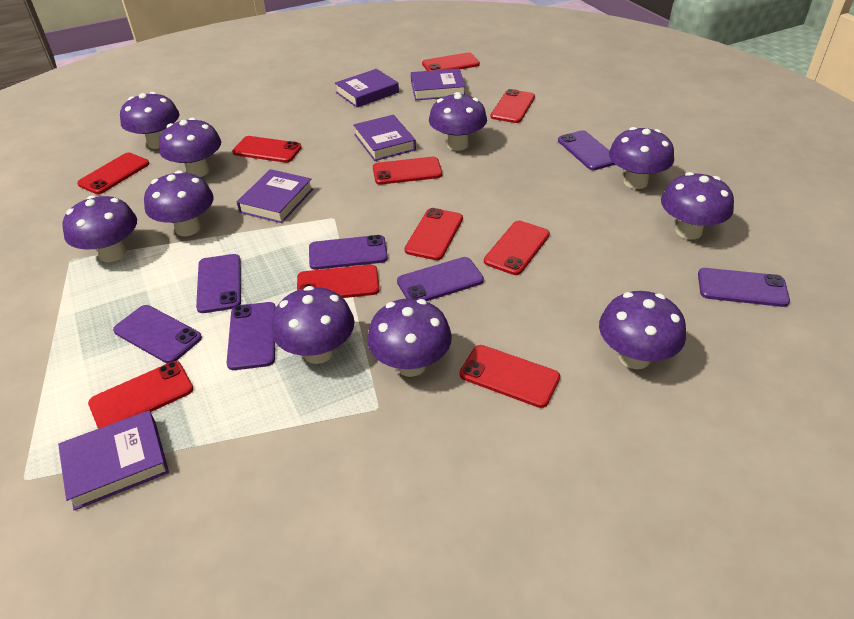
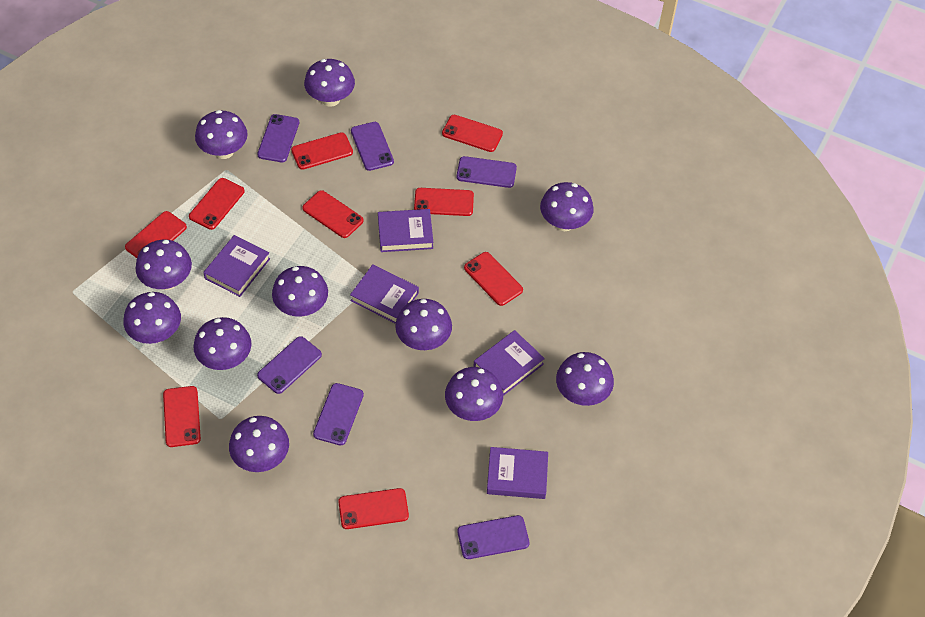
purple mushroom: 10 -> 11
purple phone: 7 -> 6
red phone: 10 -> 9

